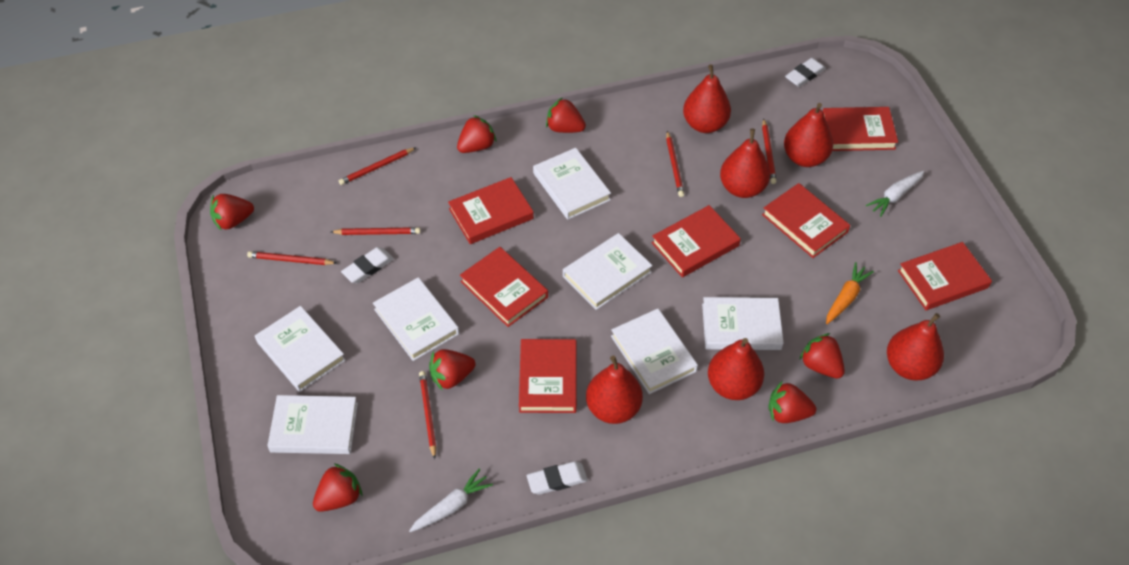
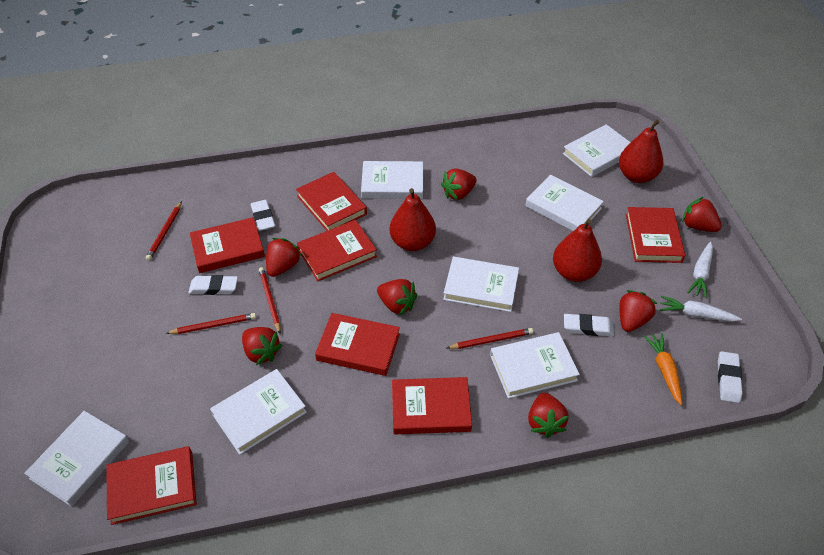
red pear: 6 -> 3
red pencil: 6 -> 4
white eraser: 3 -> 4

